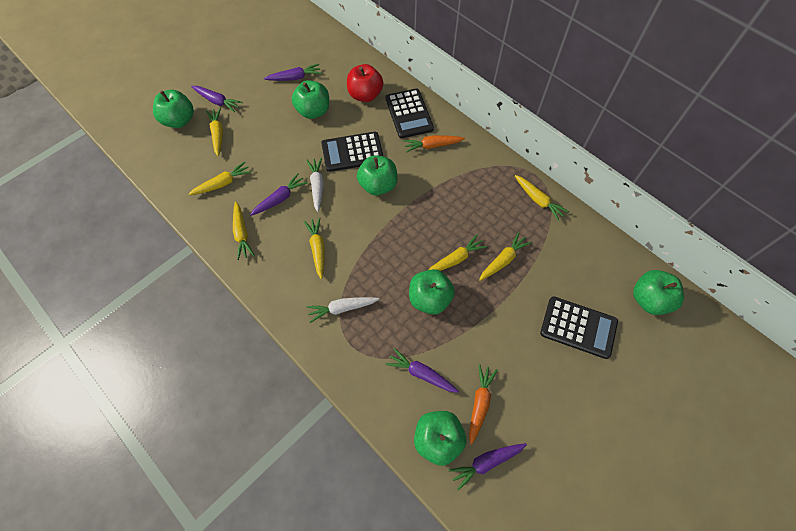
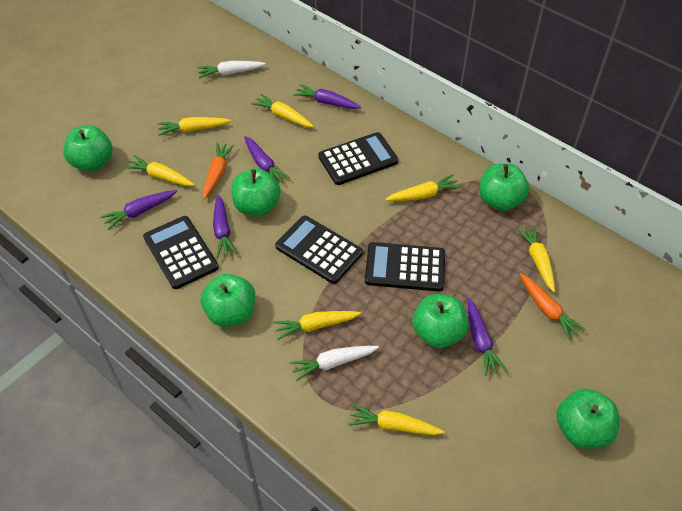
black calculator: 3 -> 4
red apple: 1 -> 0

